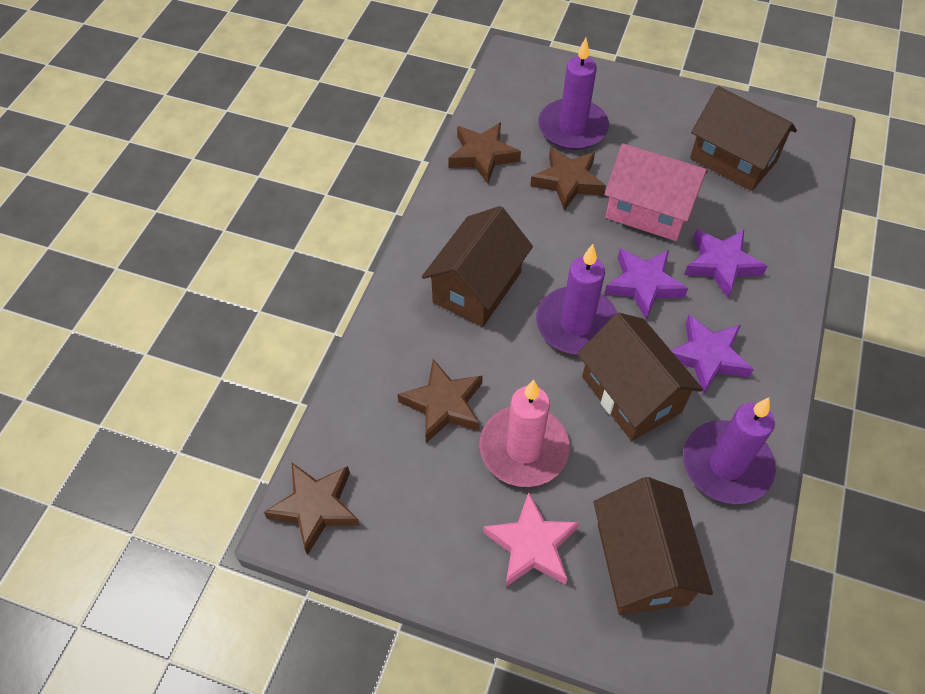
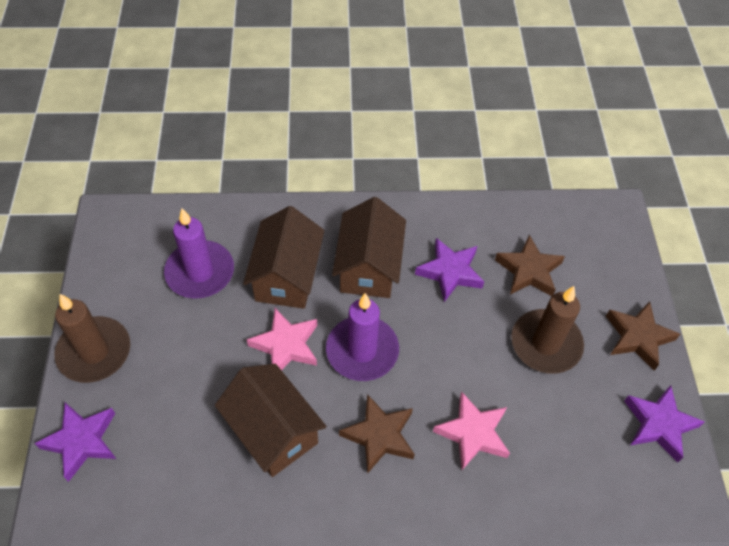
brown candle: 0 -> 2
brown house: 4 -> 3
brown star: 4 -> 3
pink candle: 1 -> 0
pink house: 1 -> 0
pink star: 1 -> 2
purple candle: 3 -> 2

